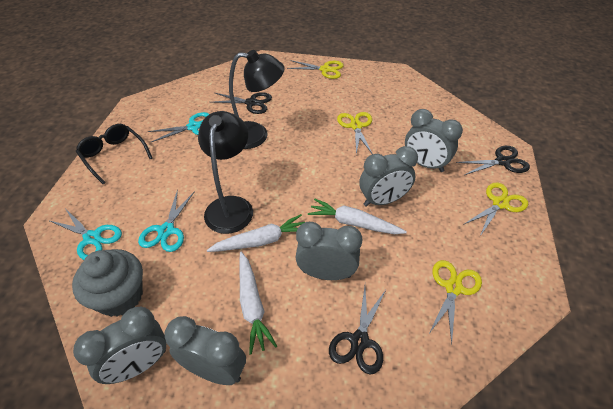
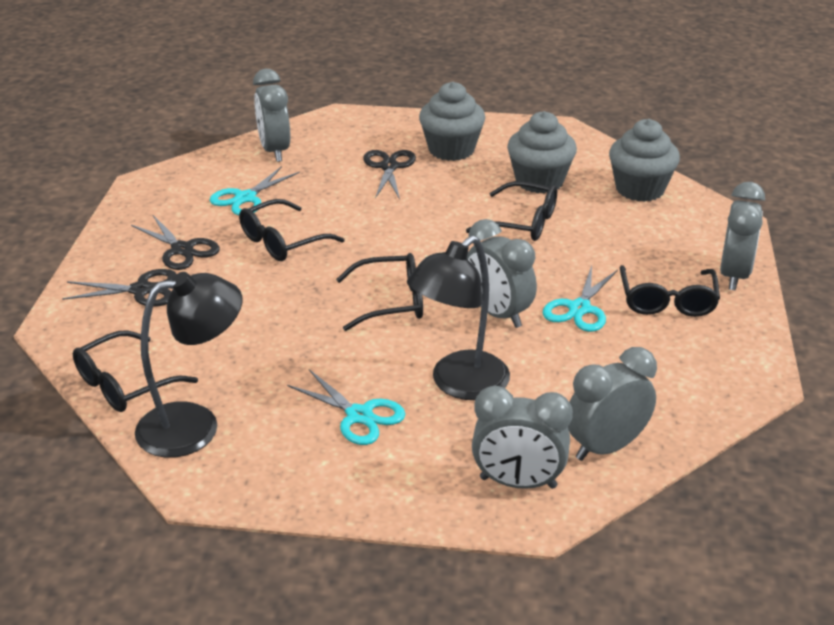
black glasses: 1 -> 5
grey cupcake: 1 -> 3
white carrot: 3 -> 0
yellow scissors: 4 -> 0

